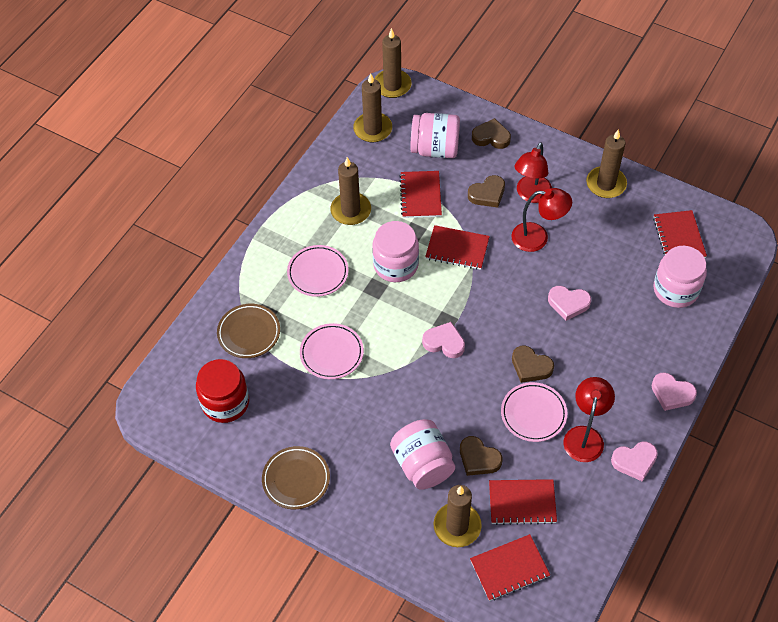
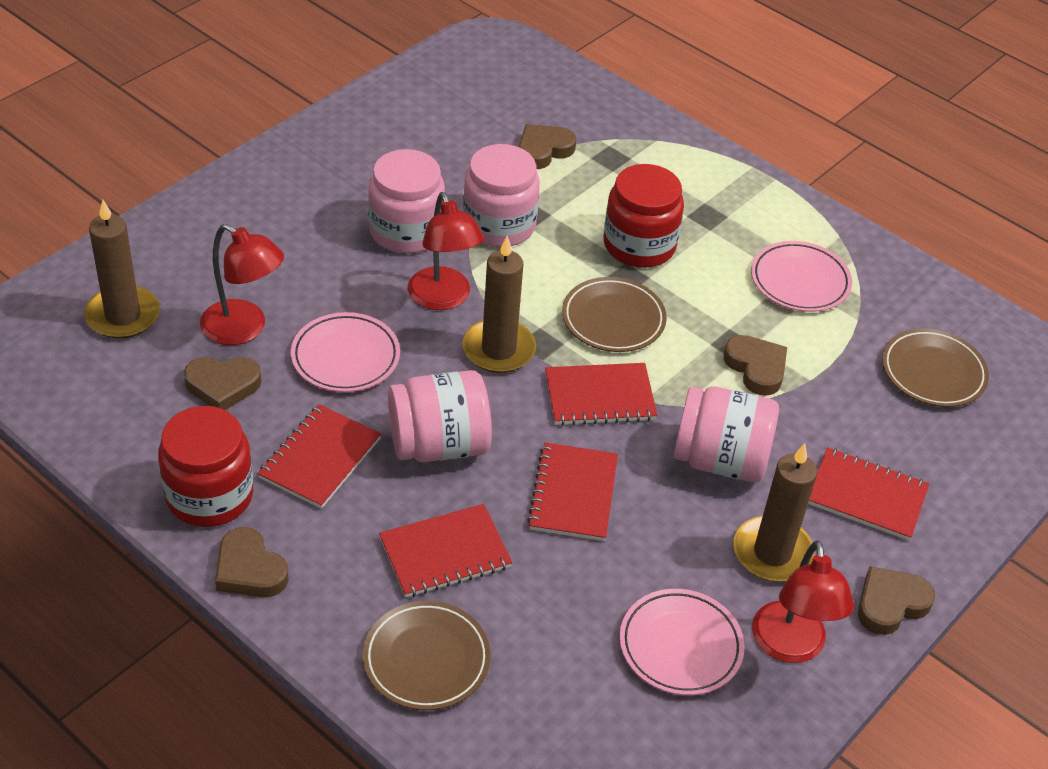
brown candle: 5 -> 3
brown heart: 4 -> 5
brown plate: 2 -> 3
pink heart: 4 -> 0
red jar: 1 -> 2

